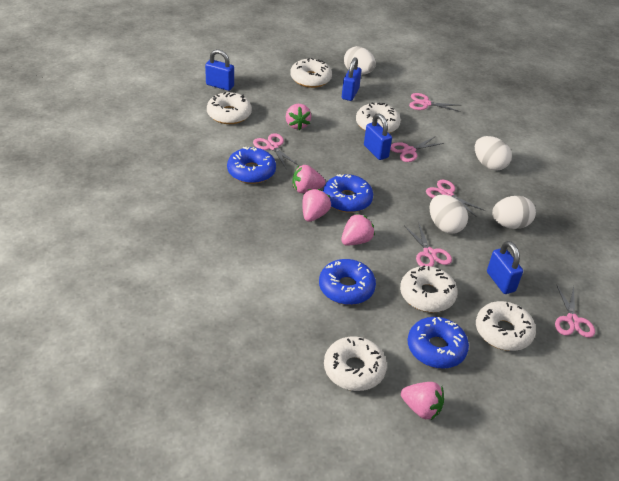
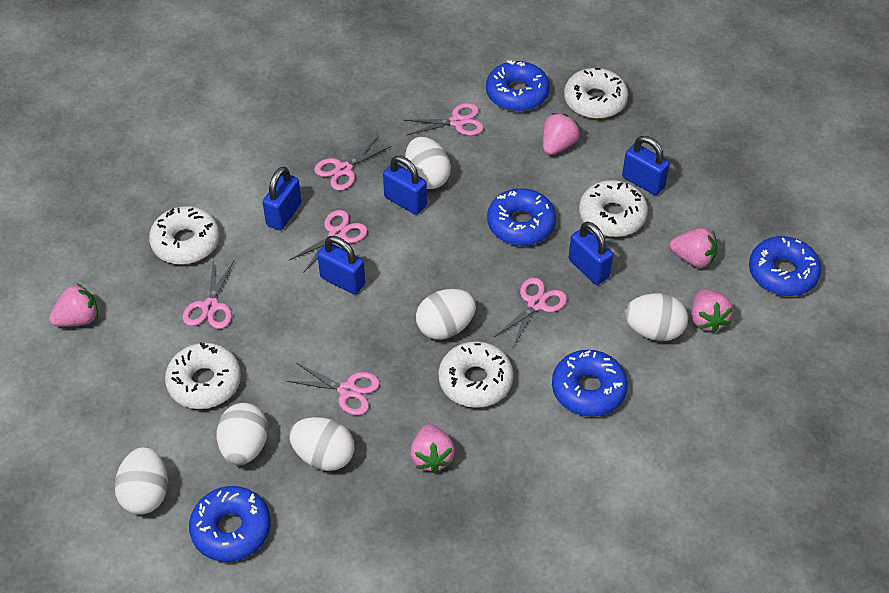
blue donut: 4 -> 5
blue padlock: 4 -> 5
white donut: 6 -> 5
white egg: 4 -> 6

